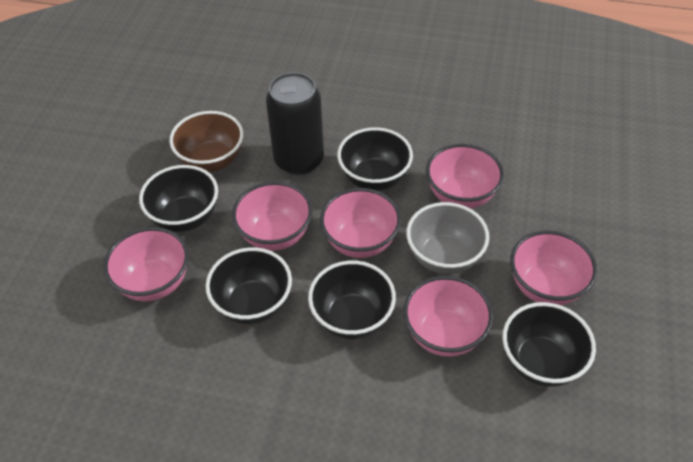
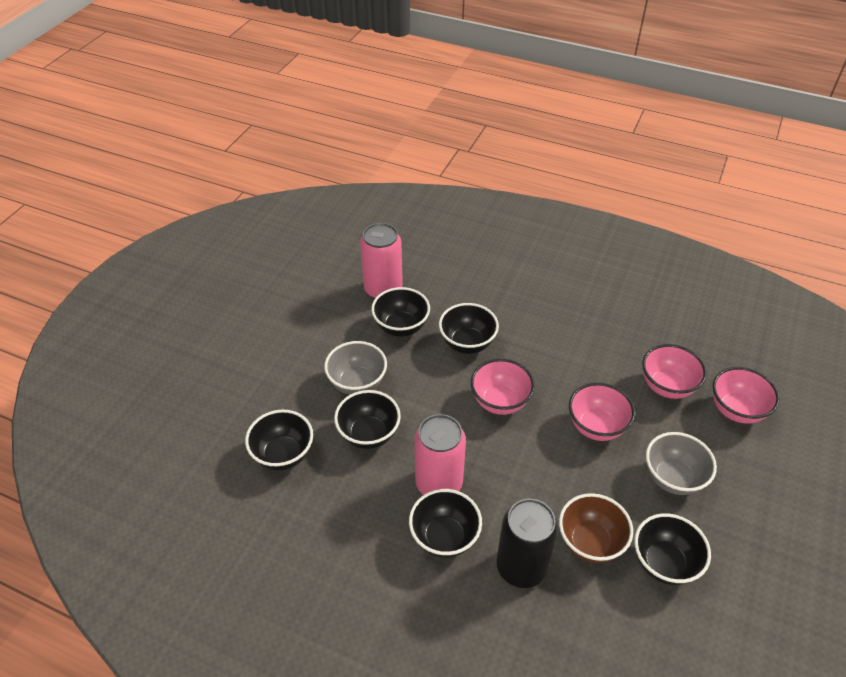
black bowl: 5 -> 6
grey bowl: 1 -> 2
pink bowl: 6 -> 4
pink can: 0 -> 2

